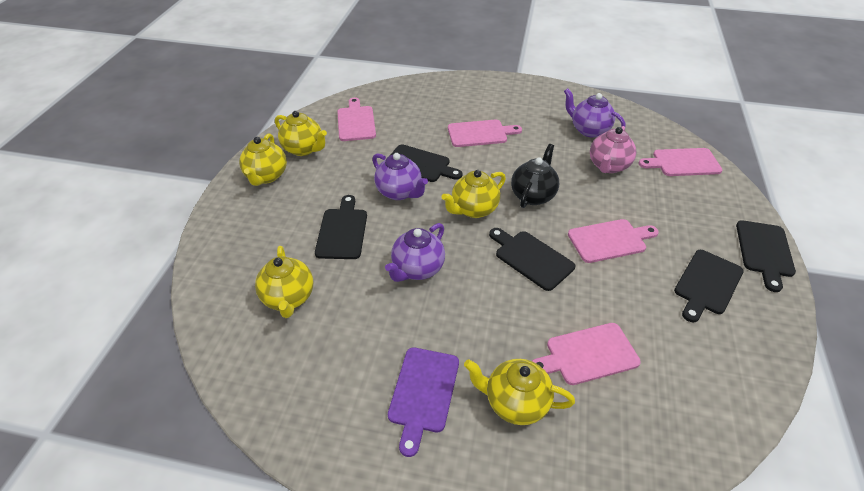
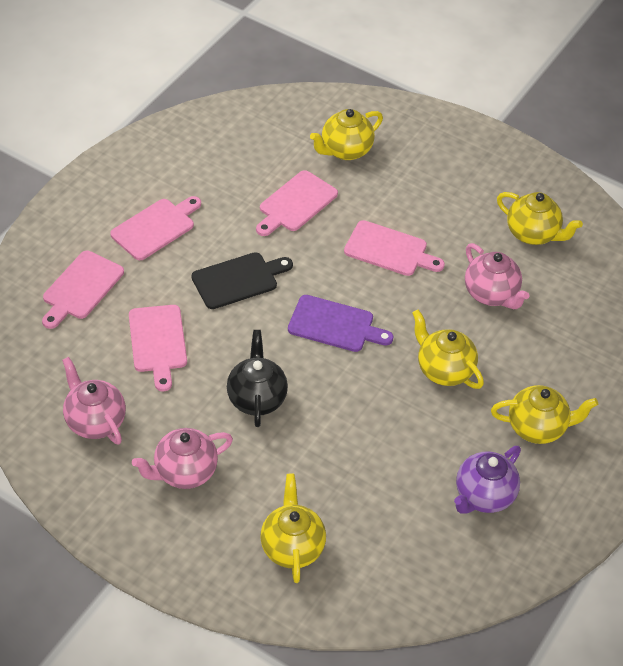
black cutting board: 5 -> 1
pink teapot: 1 -> 3
purple teapot: 3 -> 1

